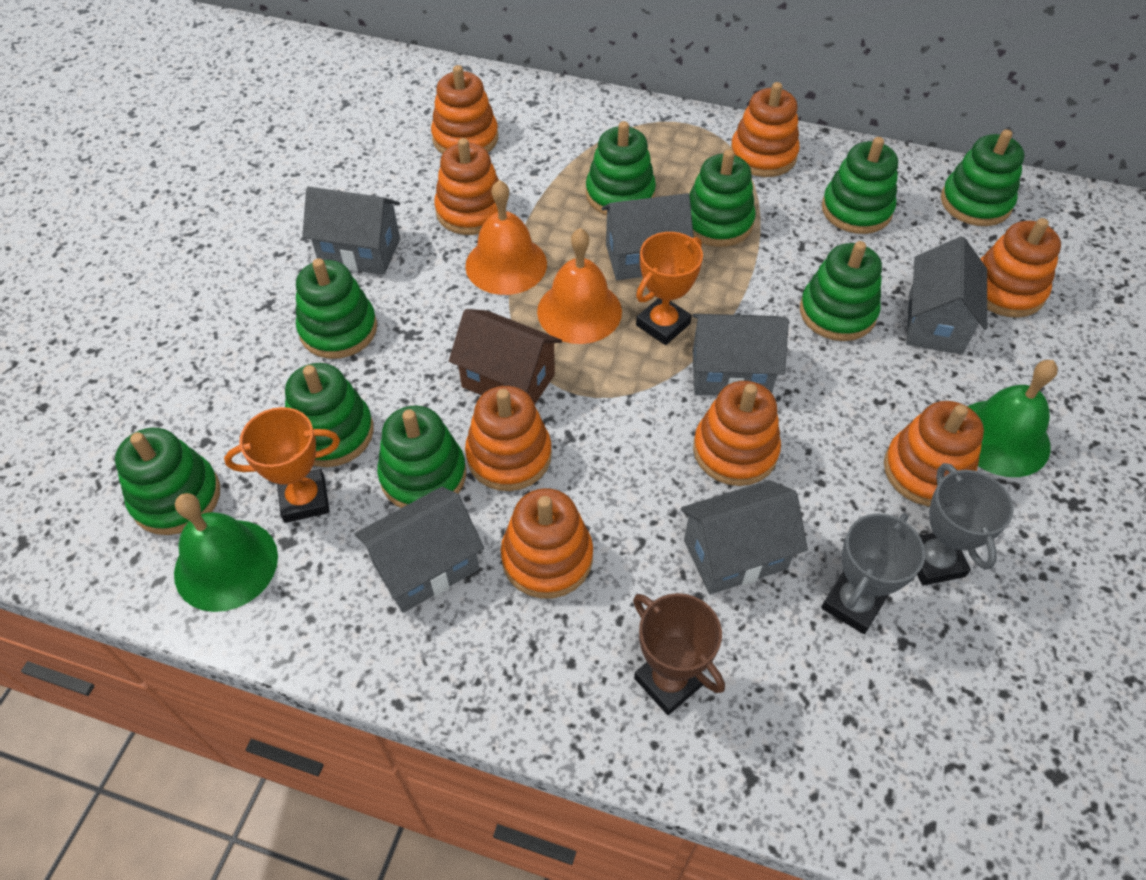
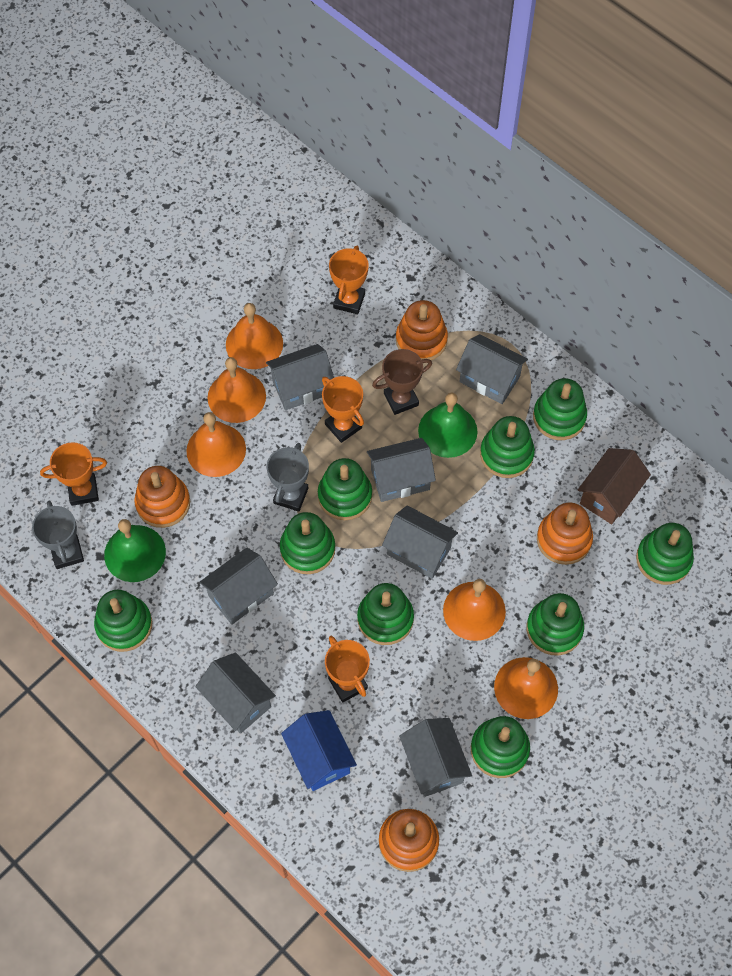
blue house: 0 -> 1
grey house: 6 -> 7
orange bell: 2 -> 5
orange stacking toy: 8 -> 4
orange trophy: 2 -> 4

